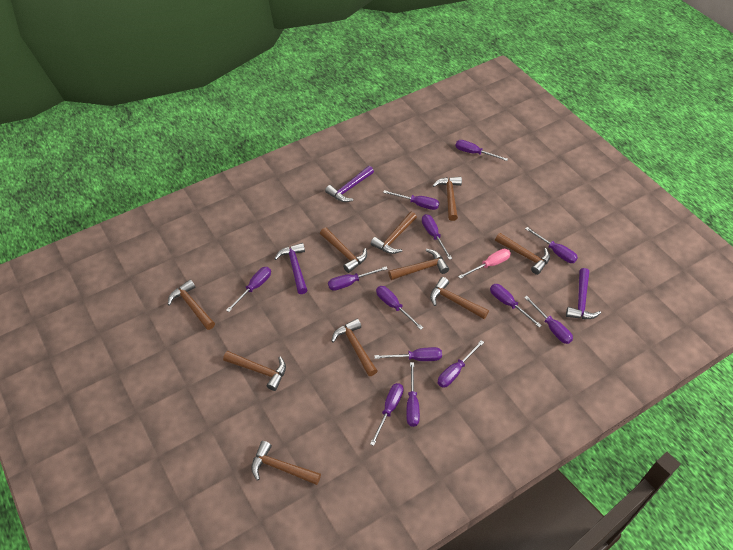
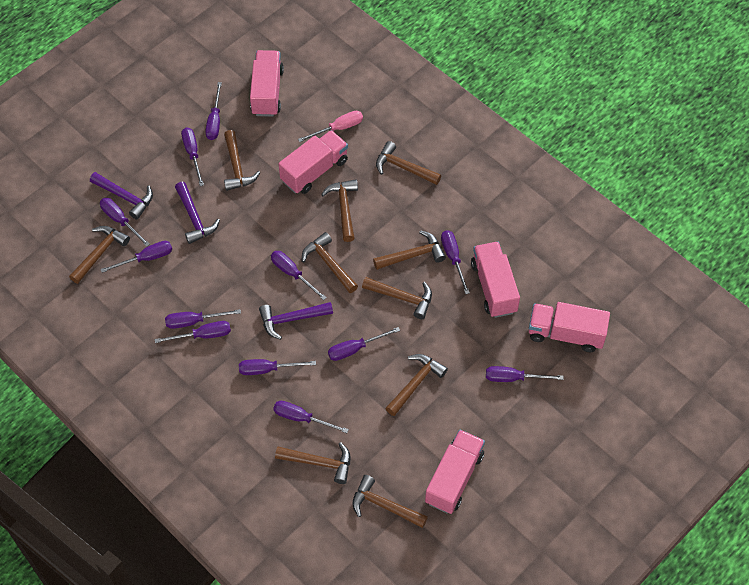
pink truck: 0 -> 5
purple screwdriver: 13 -> 12

